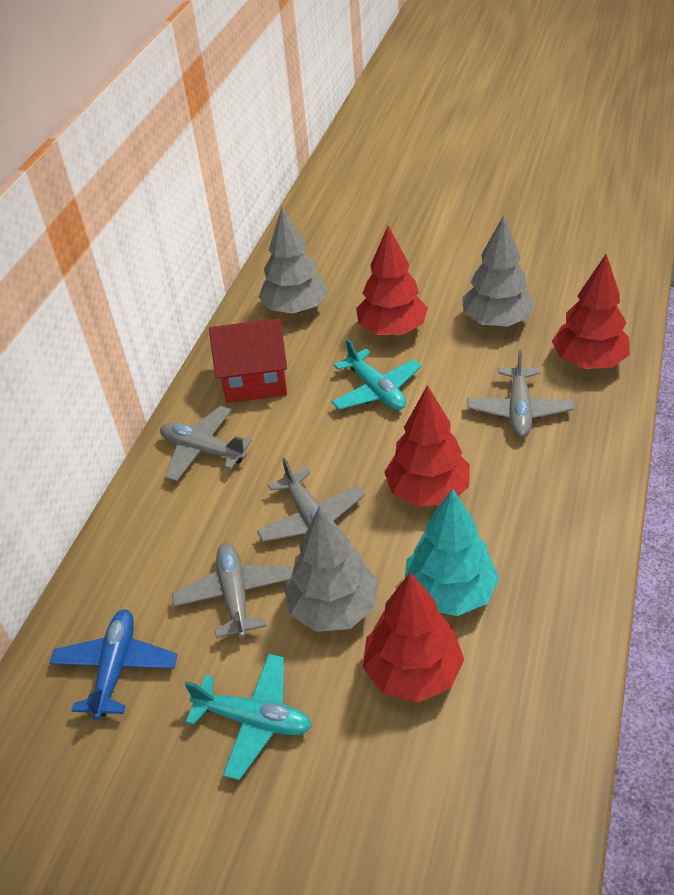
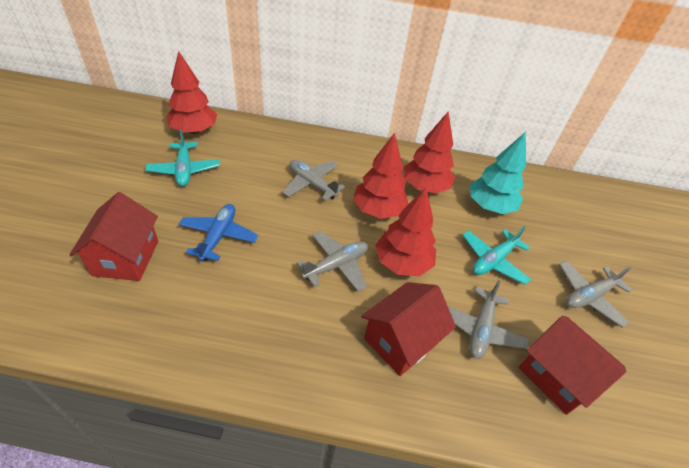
grey tree: 3 -> 0
red house: 1 -> 3

